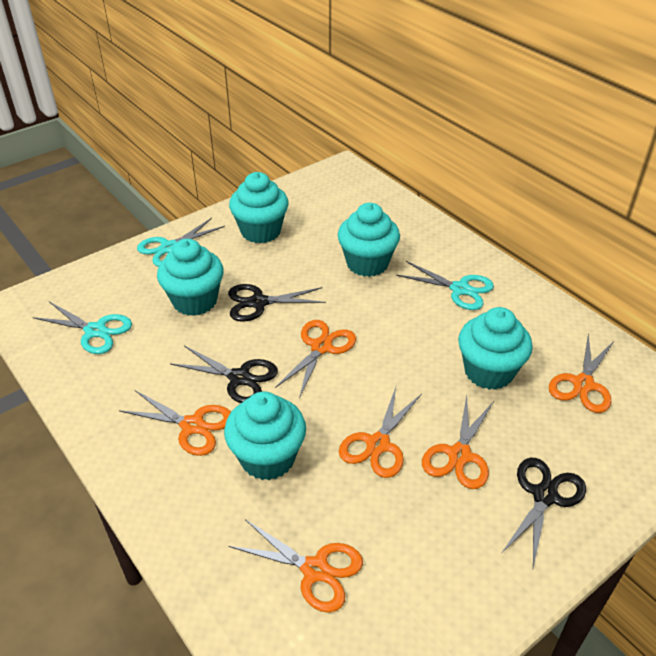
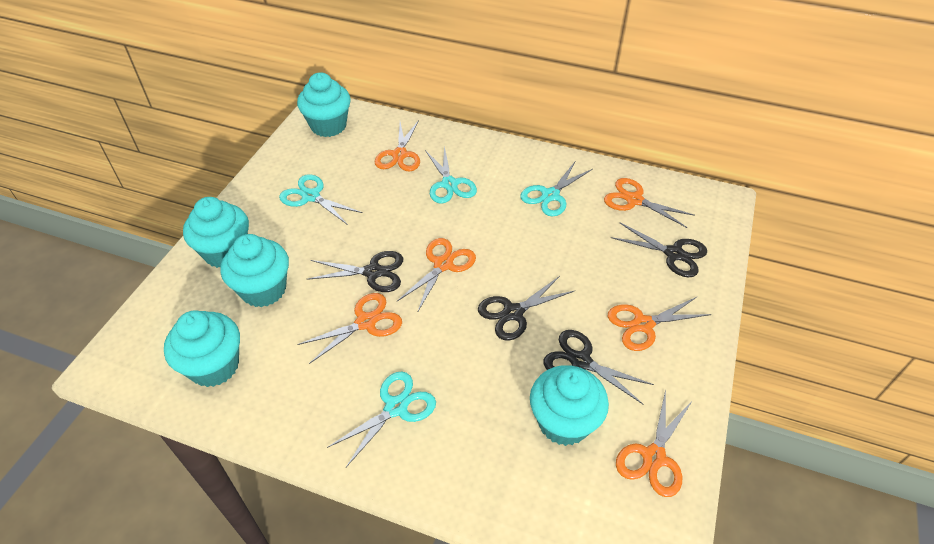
black scissors: 3 -> 4
turquoise scissors: 3 -> 4

